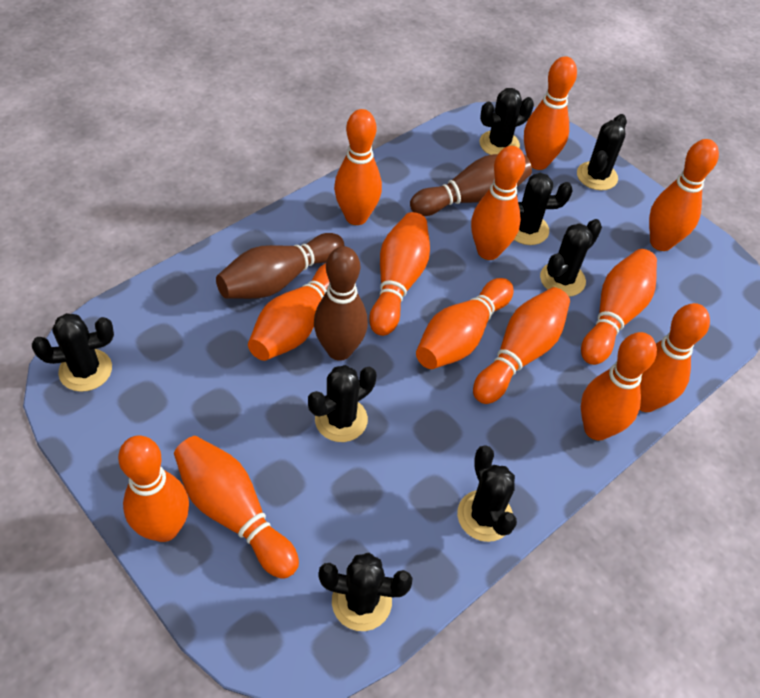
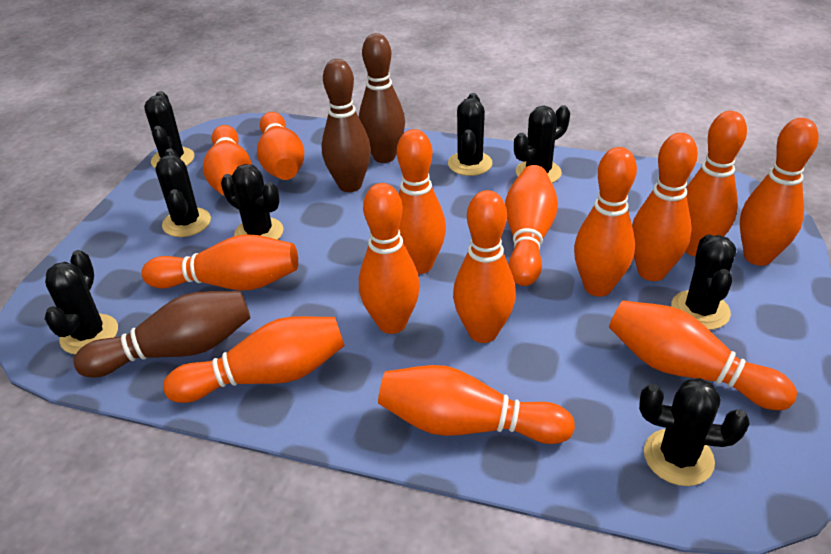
orange bowling pin: 13 -> 14

